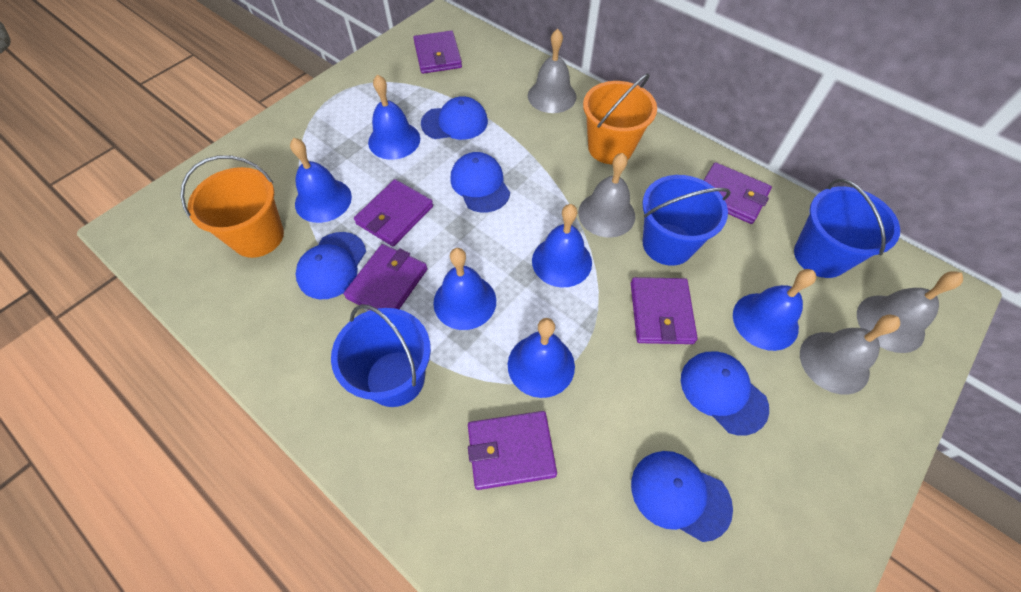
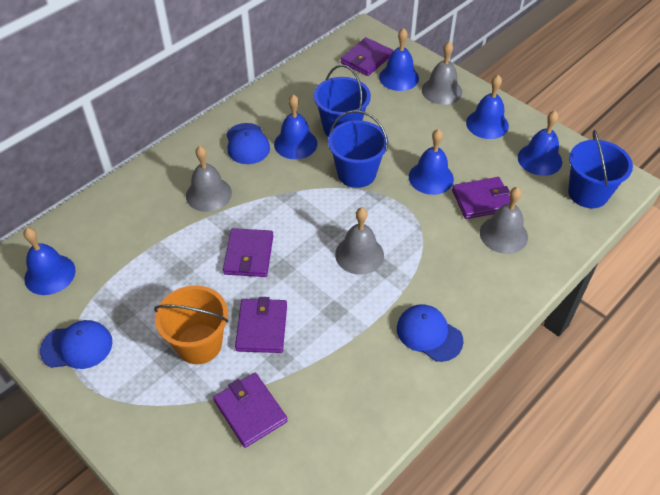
blue cap: 5 -> 3
orange bucket: 2 -> 1
purple wallet: 6 -> 5

